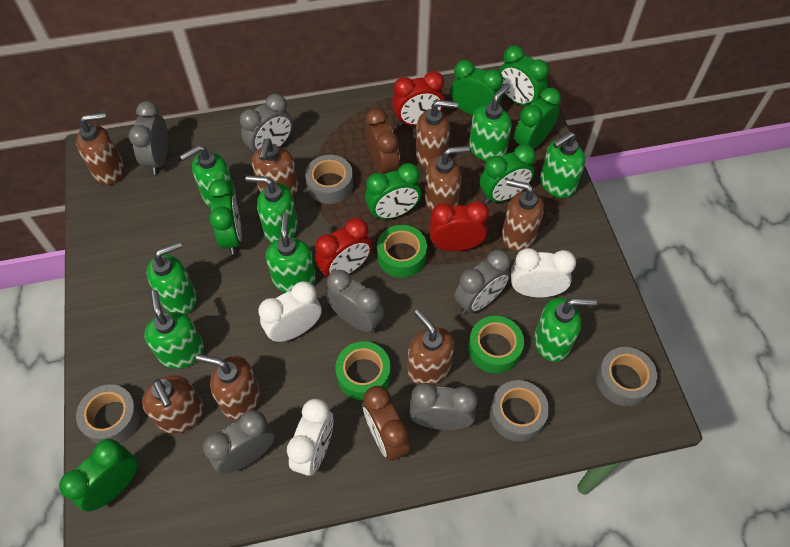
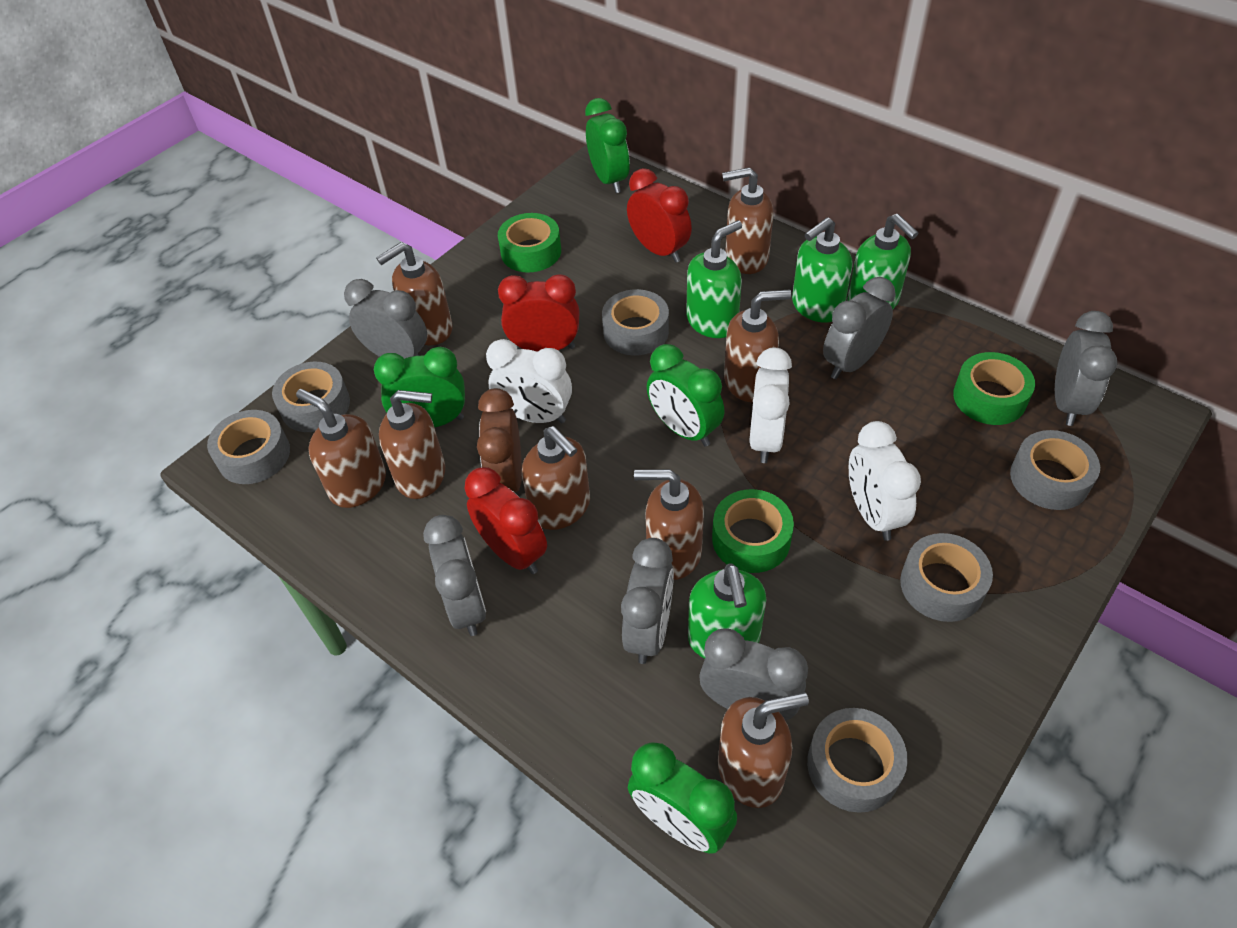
brown clock: 2 -> 1
green clock: 7 -> 4
green soap dispenser: 8 -> 4
grey tape: 4 -> 6

